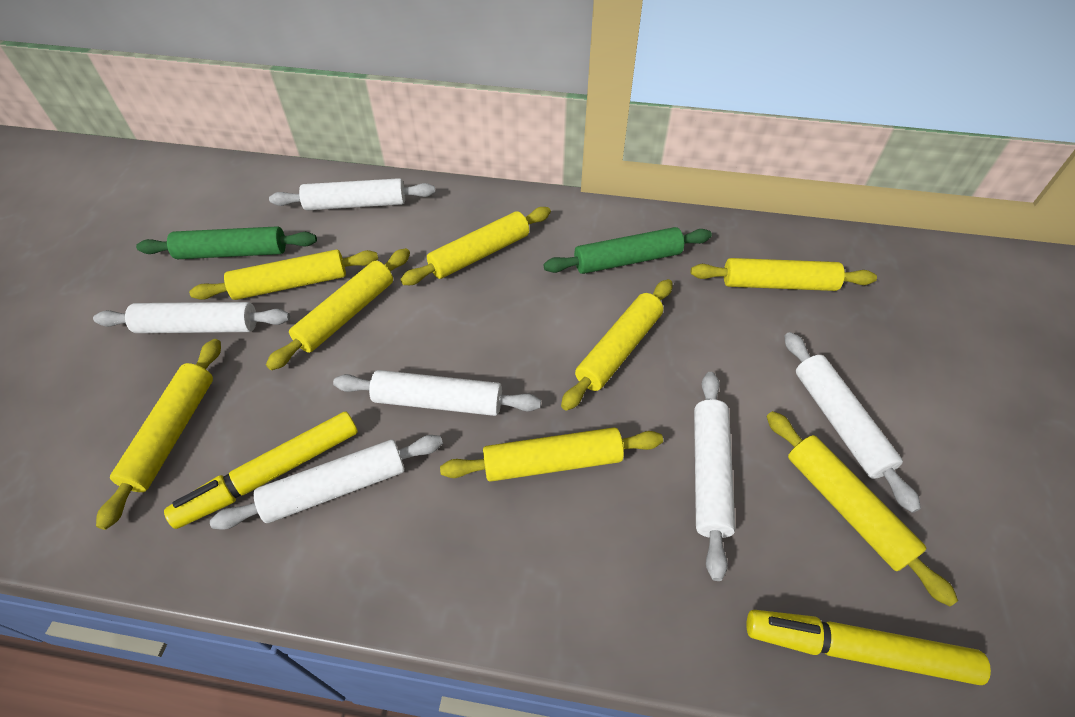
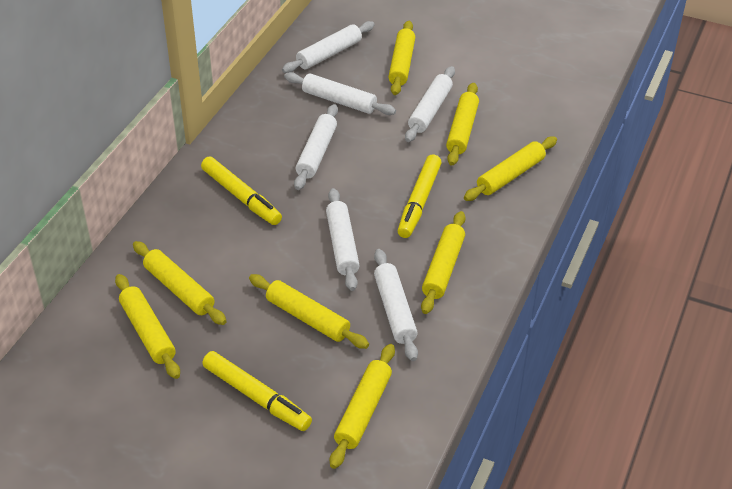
green rolling pin: 2 -> 0
yellow marker: 2 -> 3

